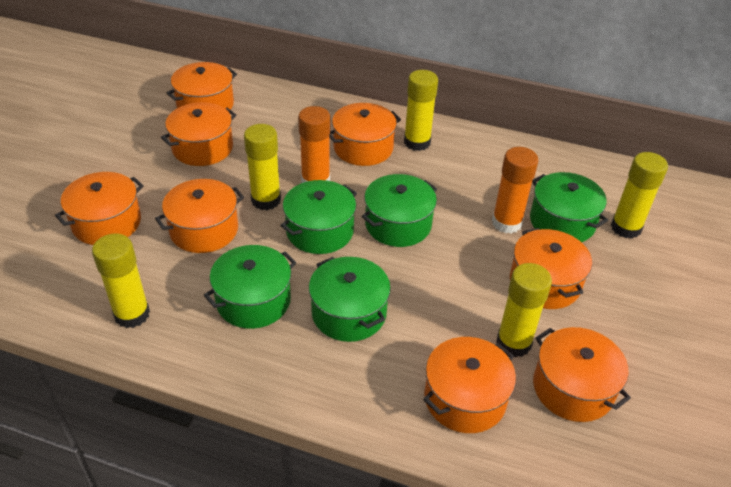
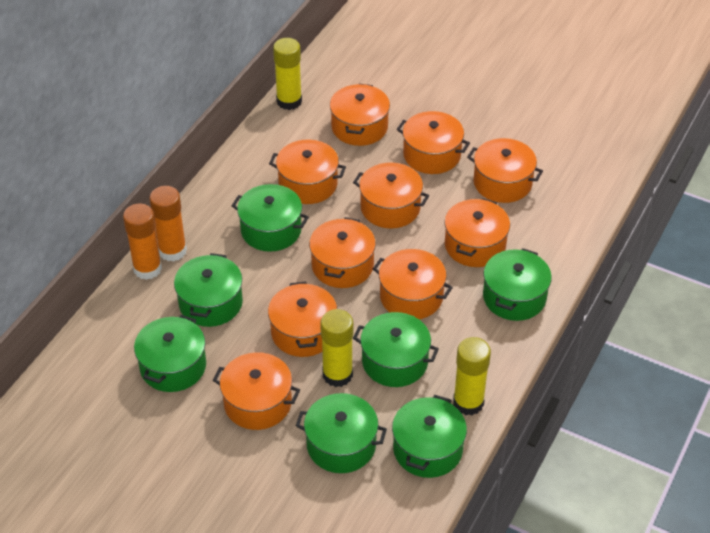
green pot: 5 -> 7
orange pot: 8 -> 10
yellow glue stick: 5 -> 3

